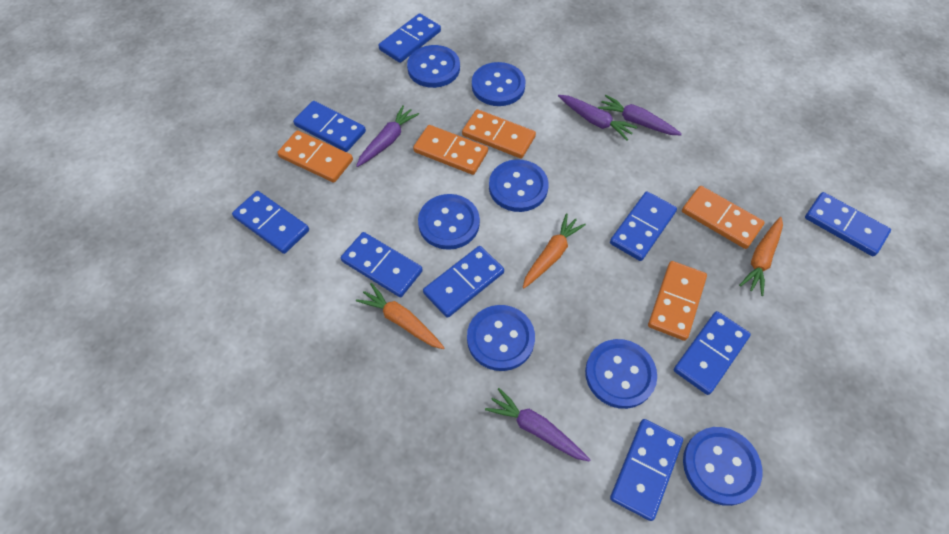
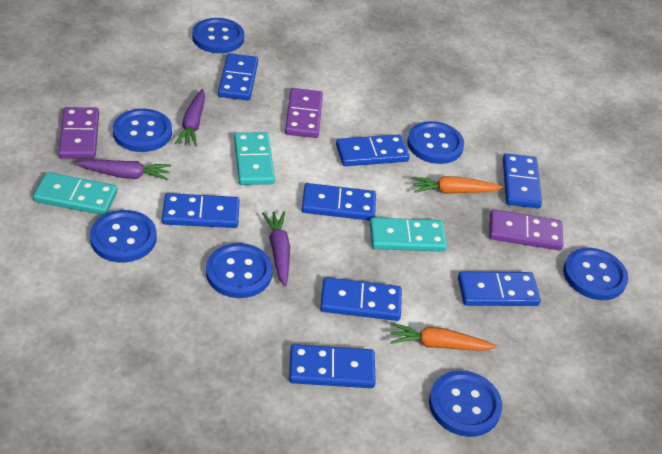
blue domino: 9 -> 8
orange carrot: 3 -> 2
orange domino: 5 -> 0
purple carrot: 4 -> 3
purple domino: 0 -> 3
turquoise domino: 0 -> 3

